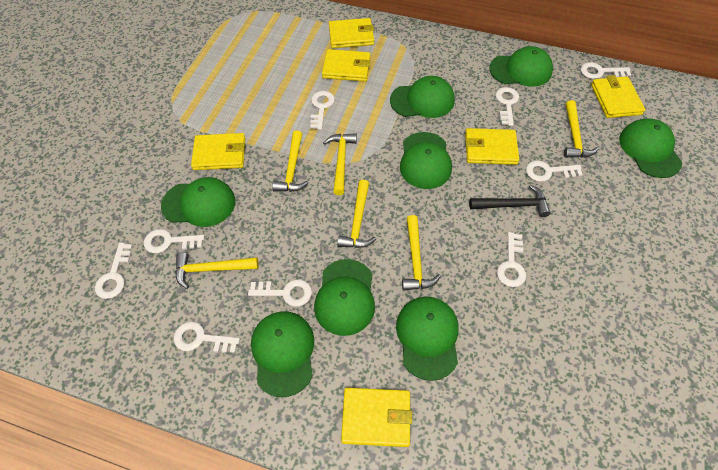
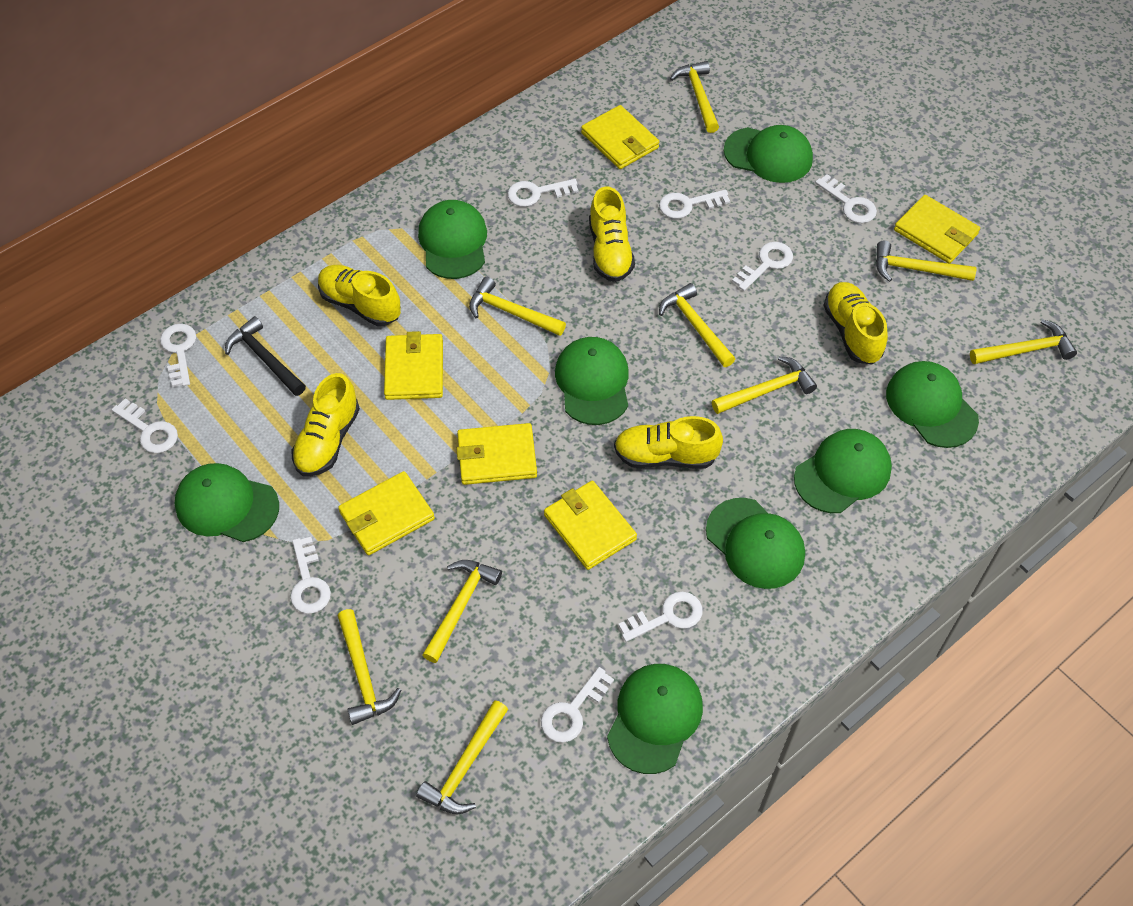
yellow hammer: 6 -> 9
yellow shoe: 0 -> 5

